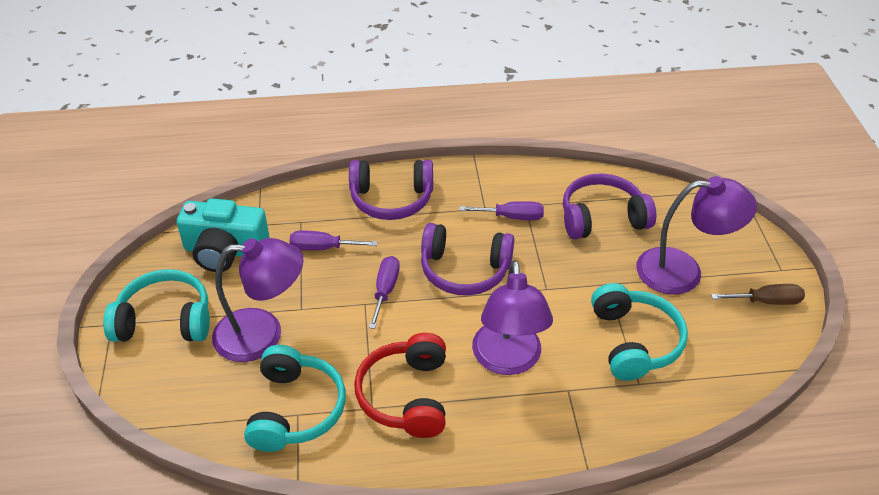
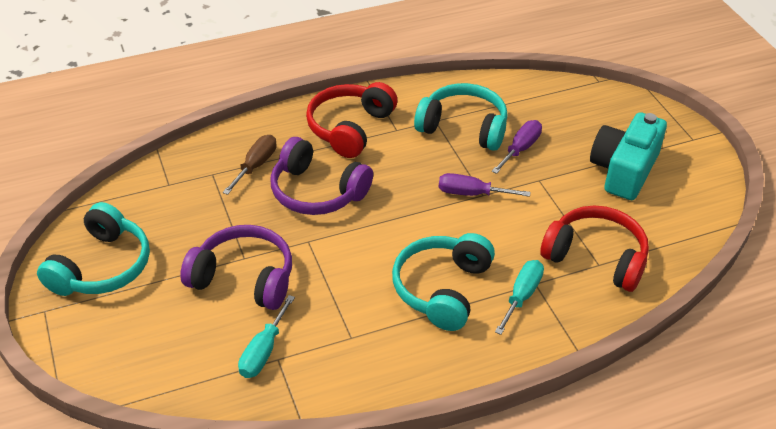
purple headphones: 3 -> 2
purple lamp: 3 -> 0
purple screwdriver: 3 -> 2
red headphones: 1 -> 2
turquoise screwdriver: 0 -> 2

